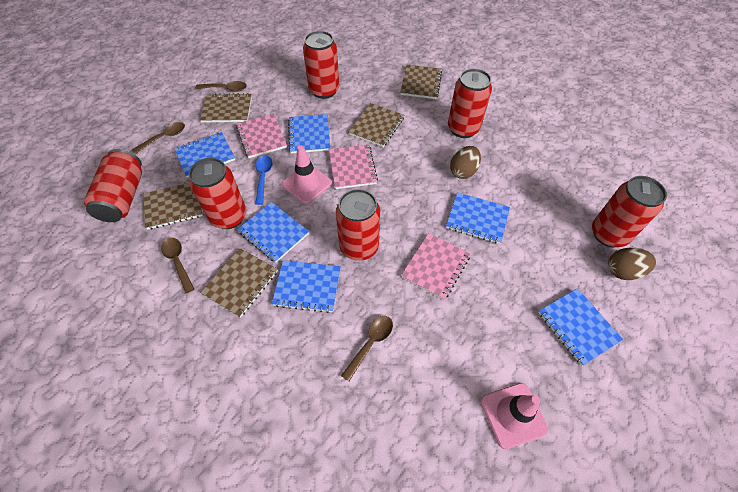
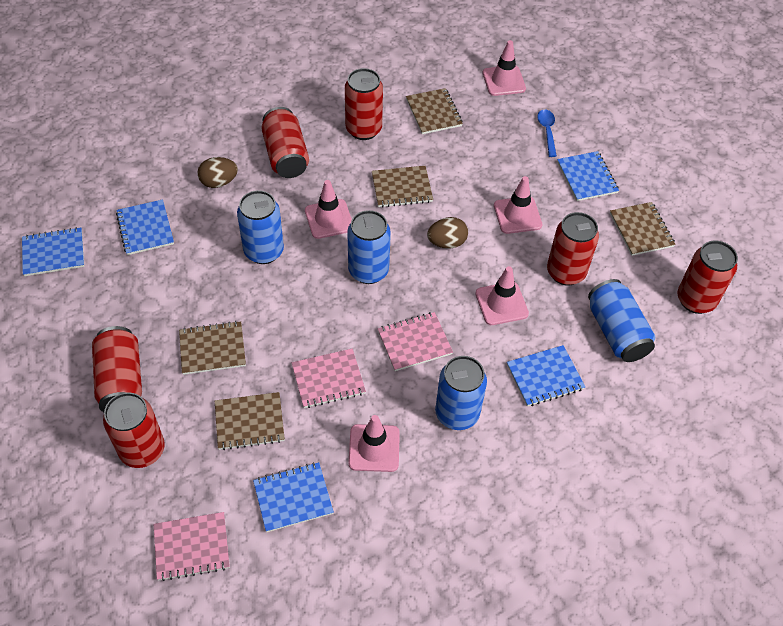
blue can: 0 -> 4
blue notebook: 6 -> 5
brown spoon: 4 -> 0
pink traffic cone: 2 -> 5

